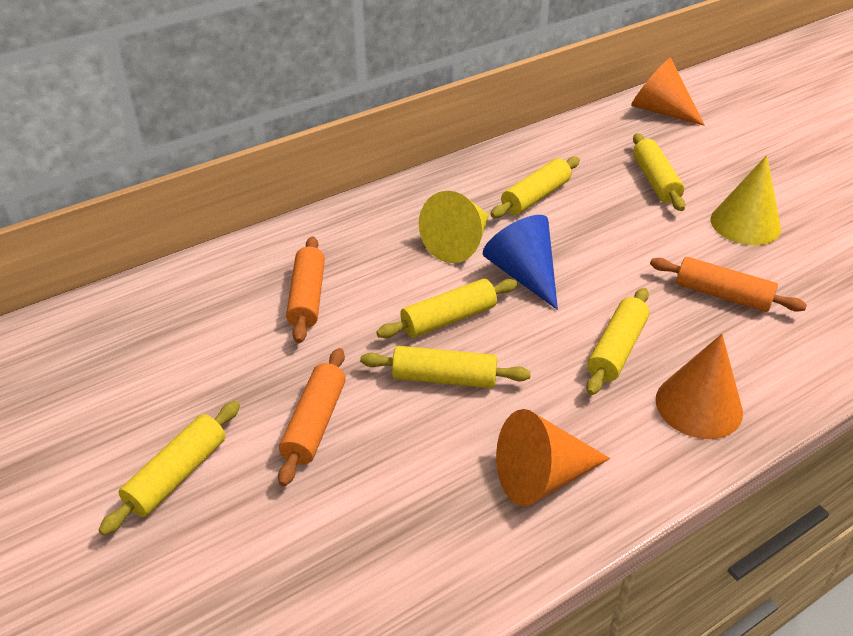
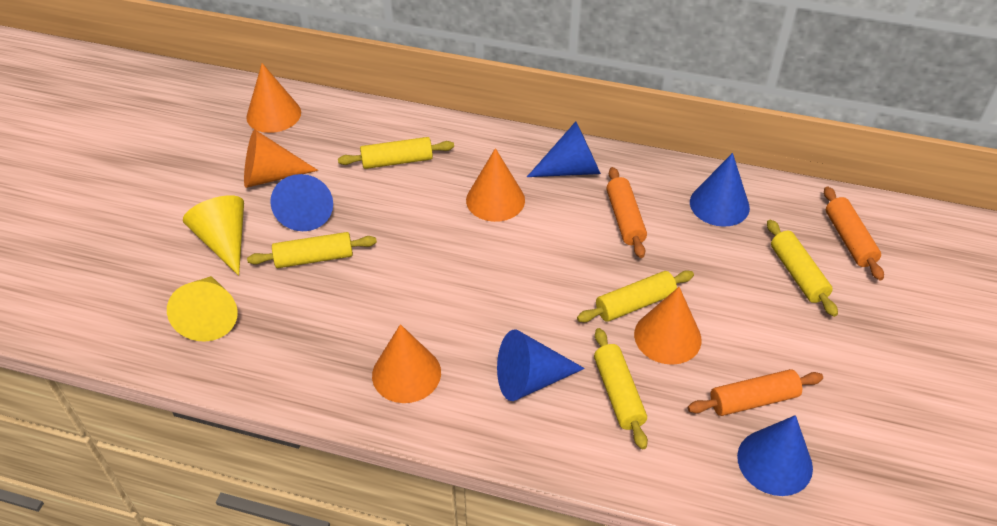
blue cone: 1 -> 5
orange cone: 3 -> 5
yellow rolling pin: 6 -> 5

